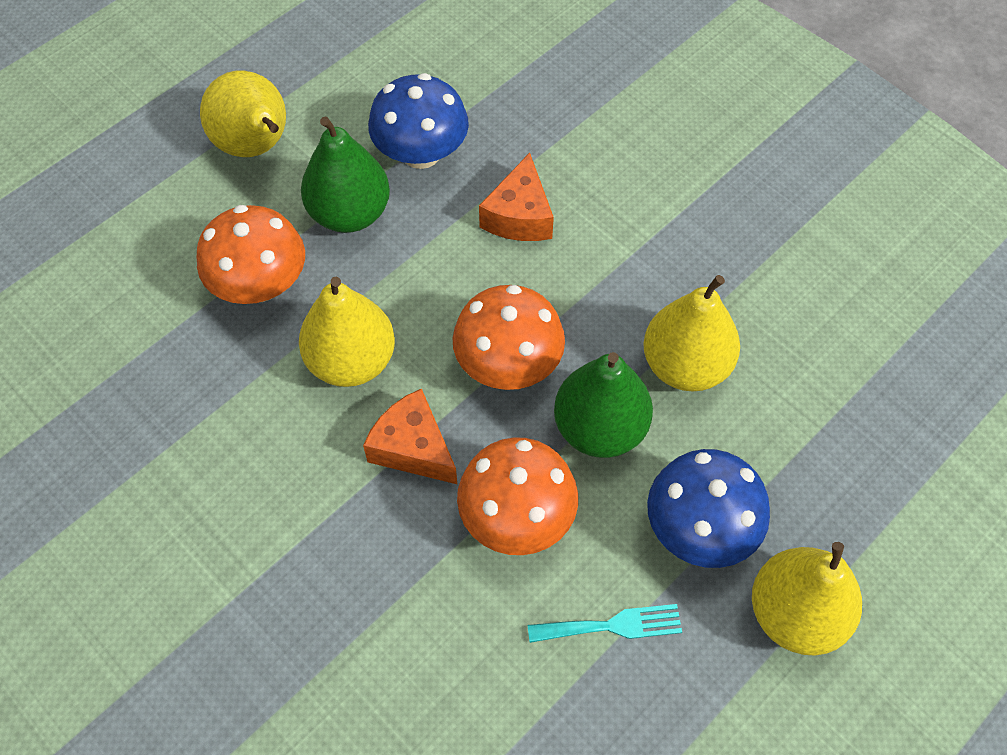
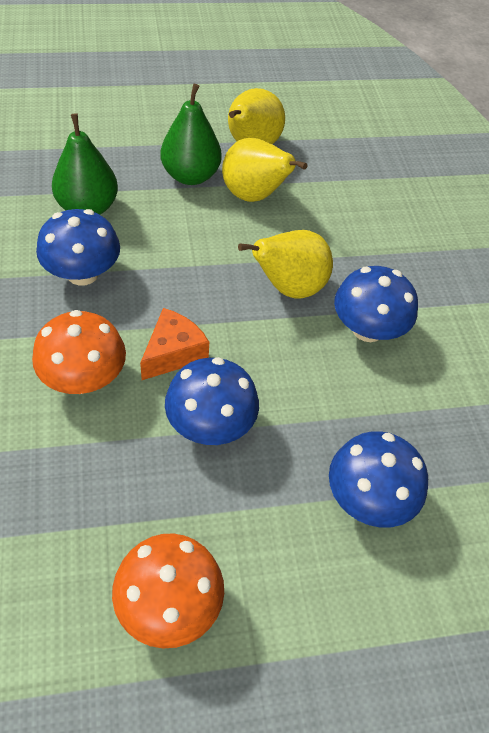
blue mushroom: 2 -> 4
orange cheese: 2 -> 1
orange mushroom: 3 -> 2
turquoise fork: 1 -> 0
yellow pear: 4 -> 3

